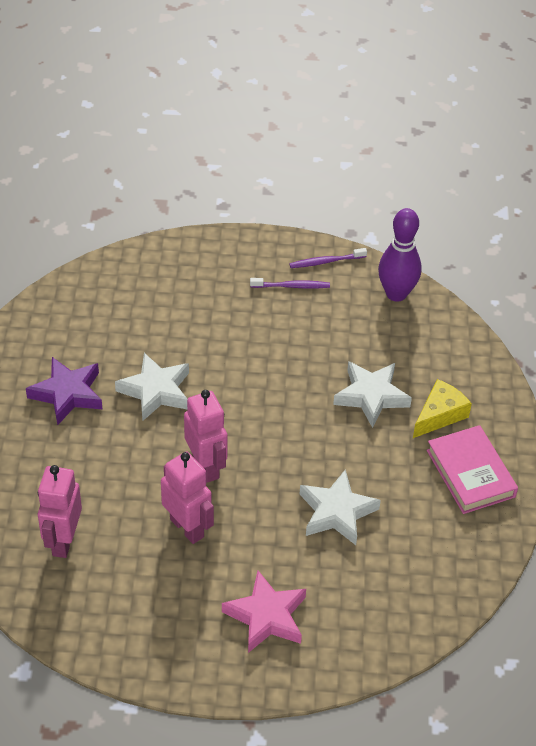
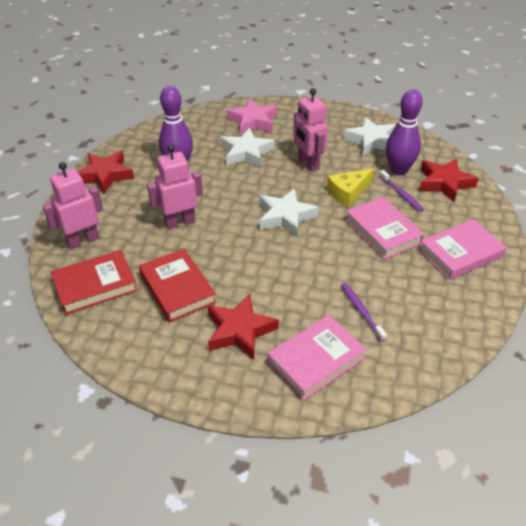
pink book: 1 -> 3
purple bowling pin: 1 -> 2
purple star: 1 -> 0
red book: 0 -> 2
red star: 0 -> 3

